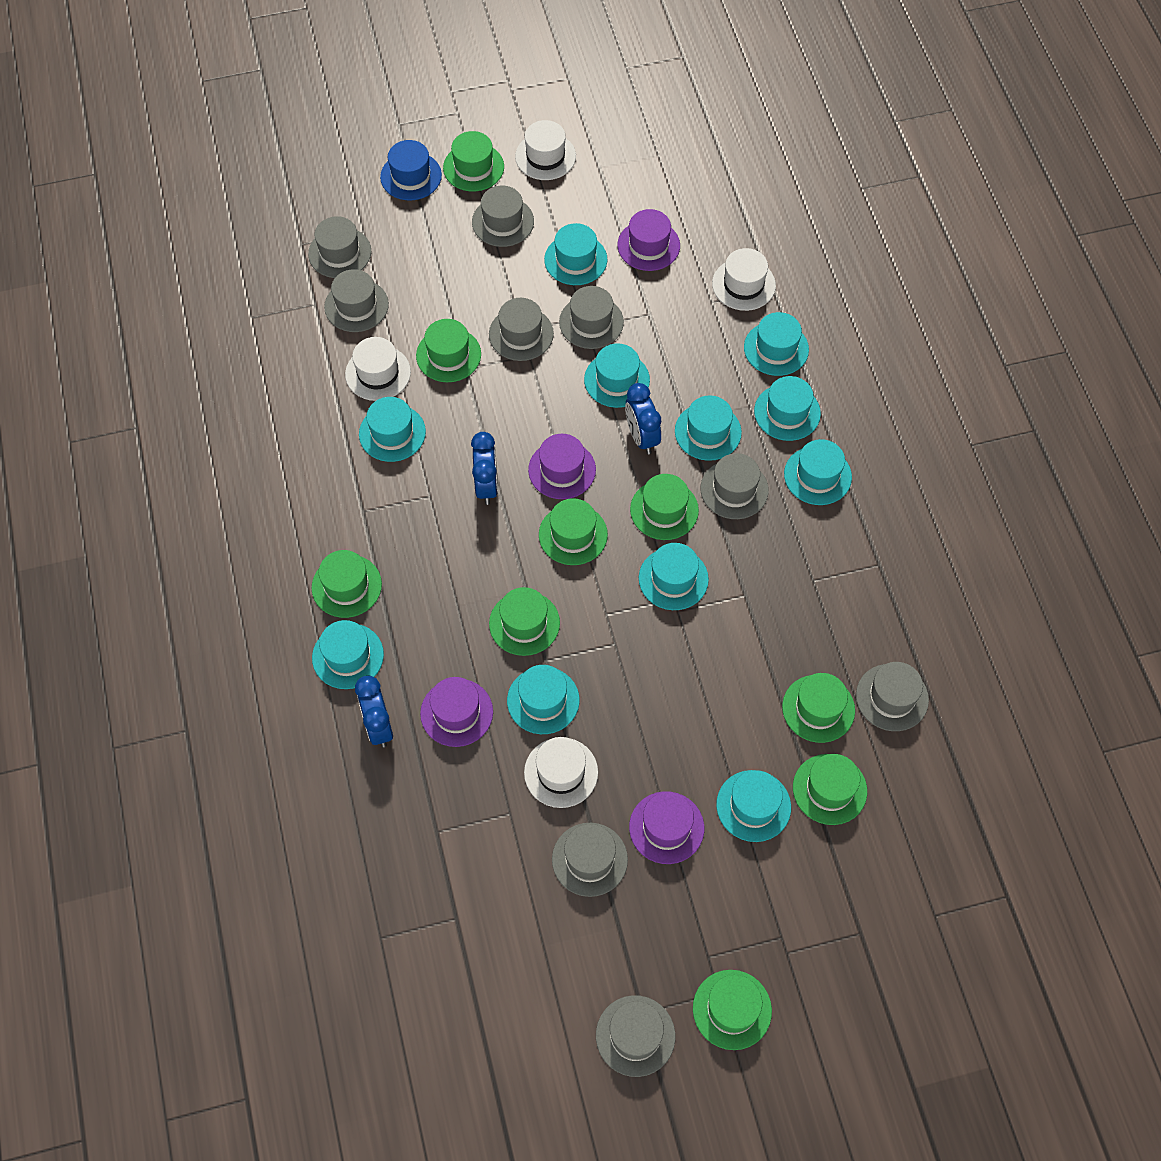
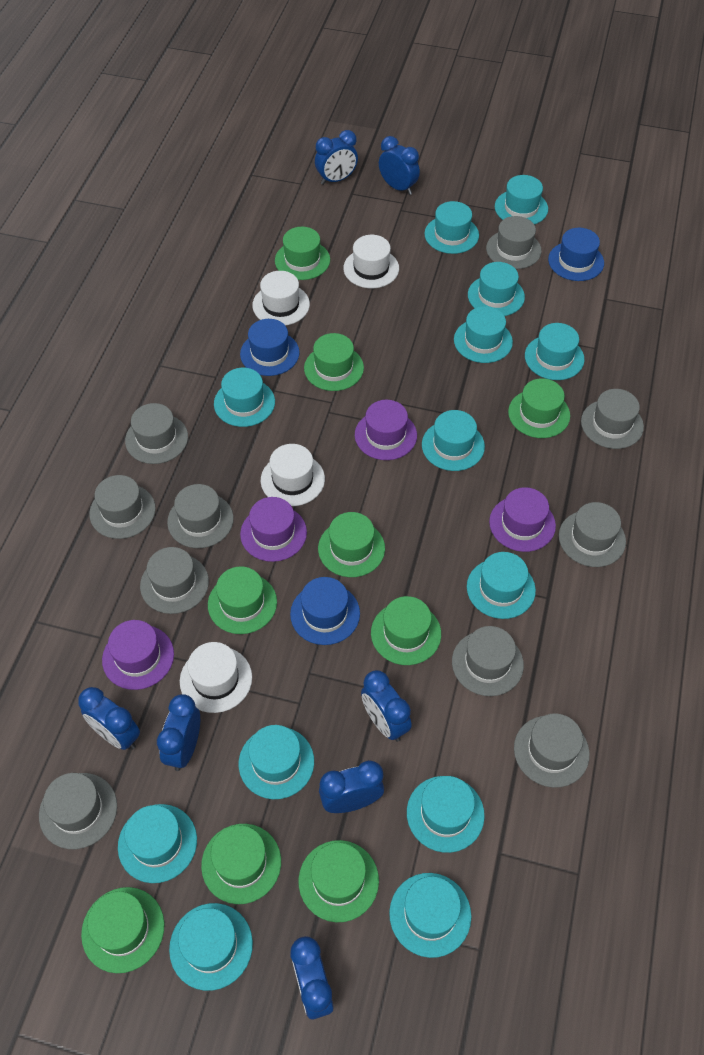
blue clock: 3 -> 7
blue hat: 1 -> 3
grey hat: 9 -> 10
turquoise hat: 11 -> 13

